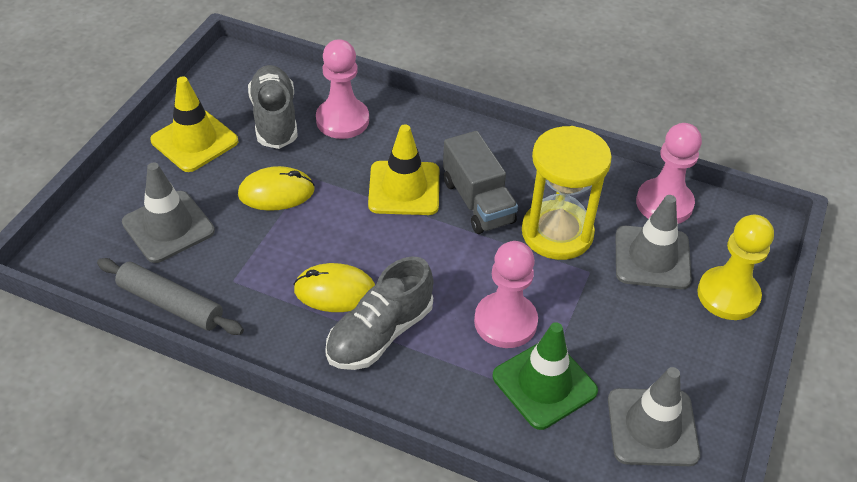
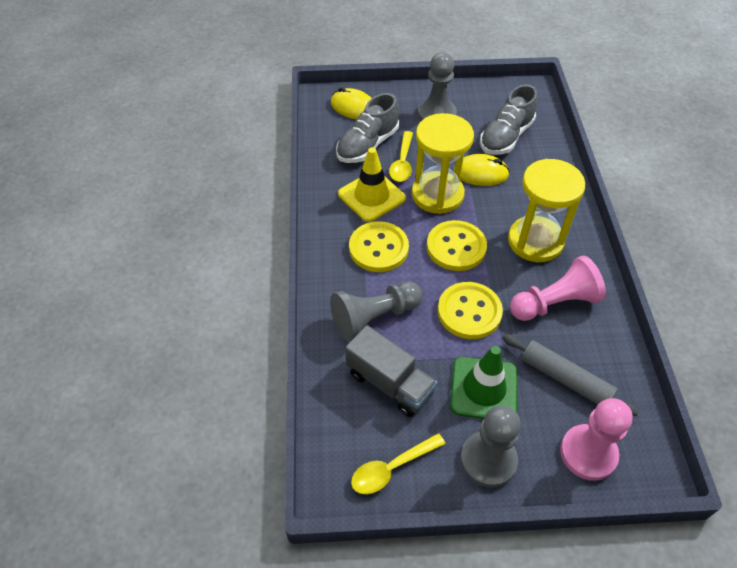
grey pawn: 0 -> 3
grey traffic cone: 3 -> 0
pink pawn: 3 -> 2
yellow button: 0 -> 3
yellow hourglass: 1 -> 2
yellow pawn: 1 -> 0
yellow spoon: 0 -> 2
yellow traffic cone: 2 -> 1

